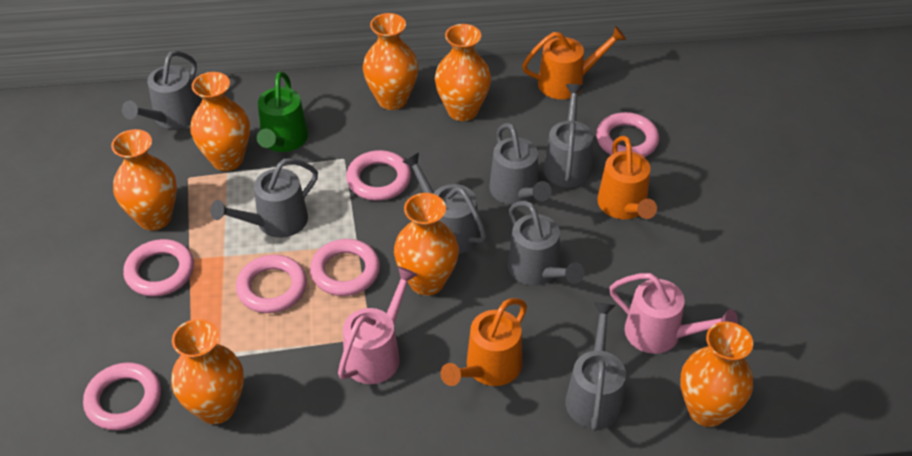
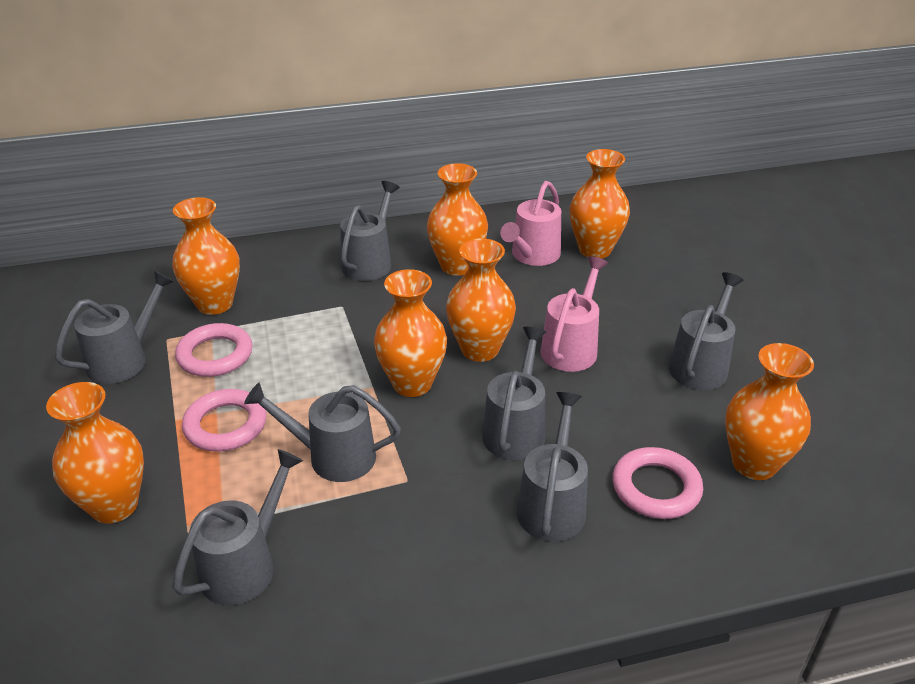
green watering can: 1 -> 0
orange watering can: 3 -> 0
pink ring: 6 -> 3

